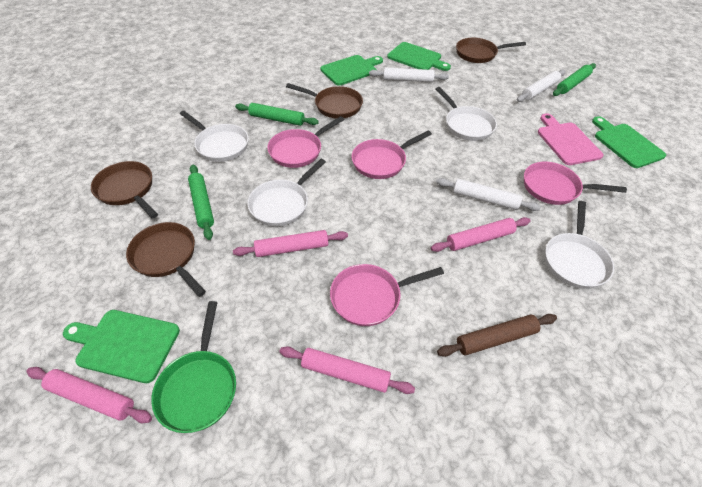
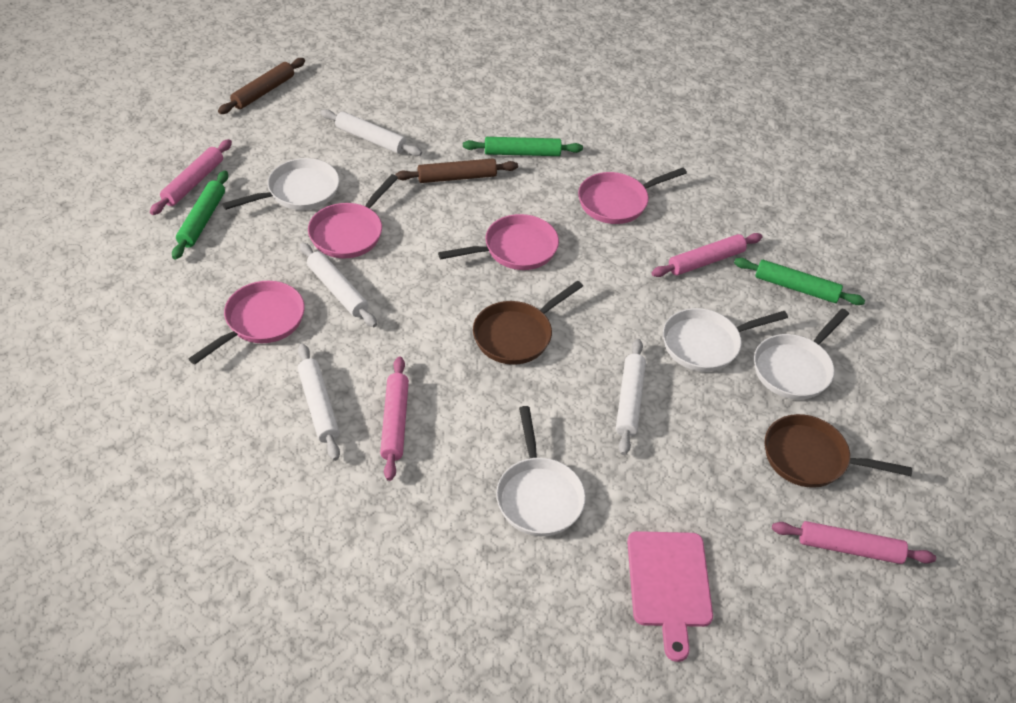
brown pan: 4 -> 2
brown rolling pin: 1 -> 2
green cutting board: 4 -> 0
green pan: 1 -> 0
white rolling pin: 3 -> 4

